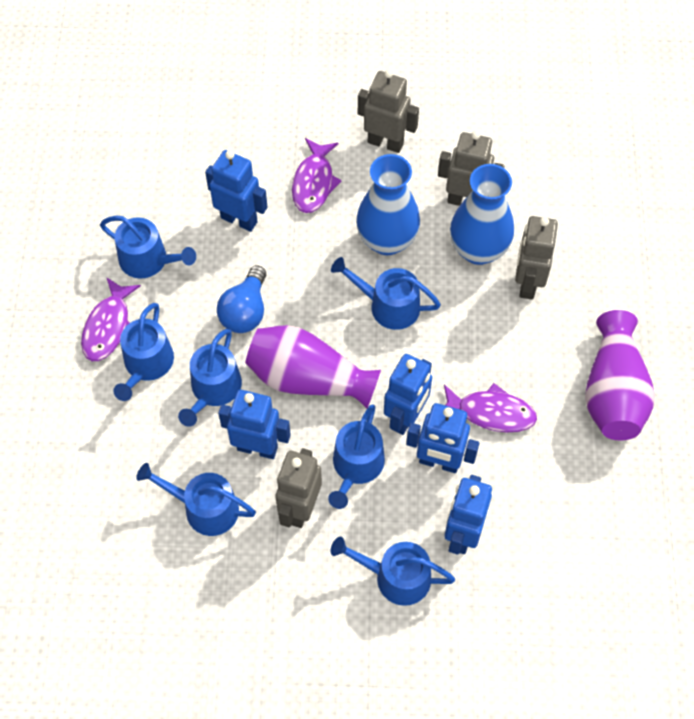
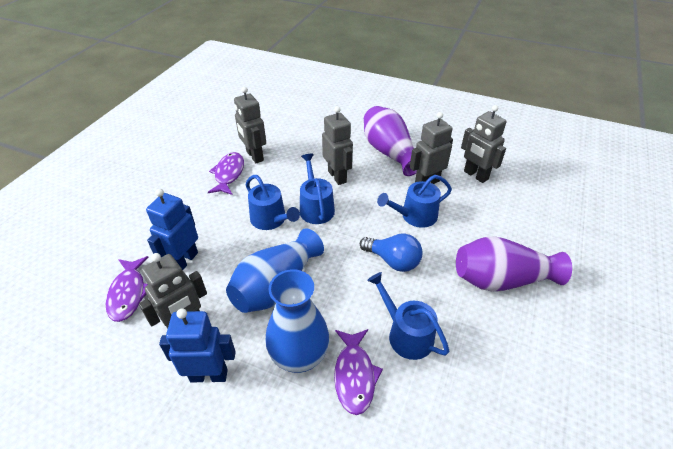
blue robot: 5 -> 2
blue watering can: 7 -> 4
grey robot: 4 -> 5

